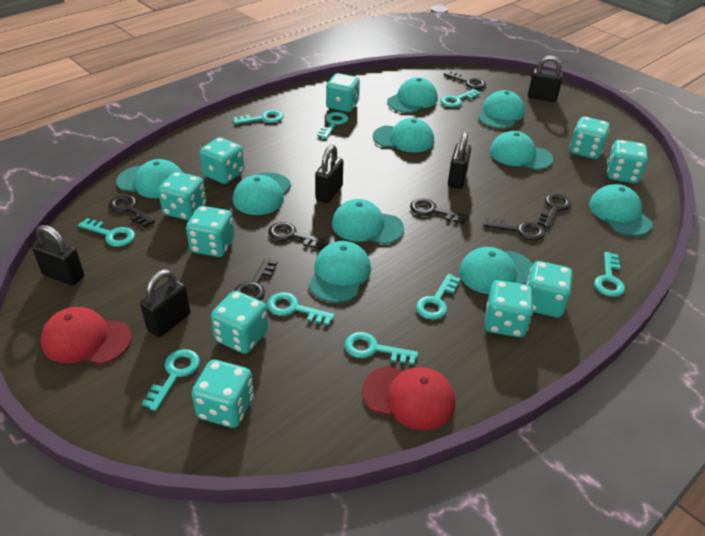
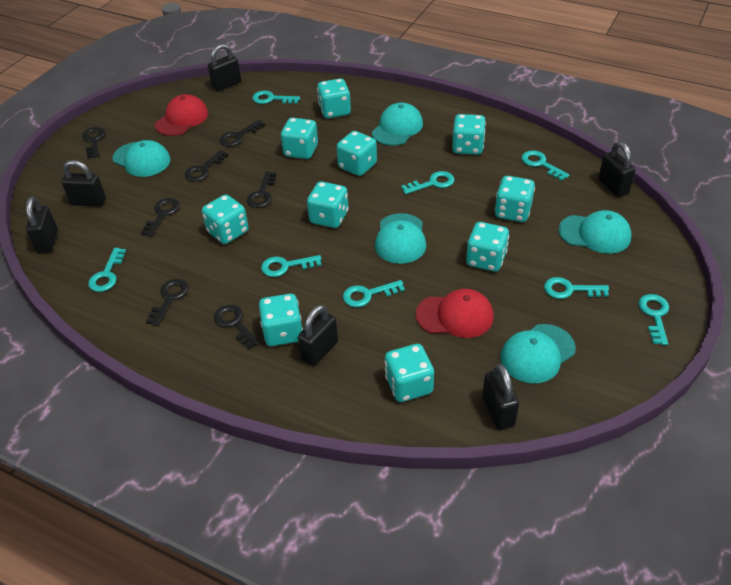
black padlock: 5 -> 6
turquoise cap: 10 -> 5
turquoise key: 9 -> 8

